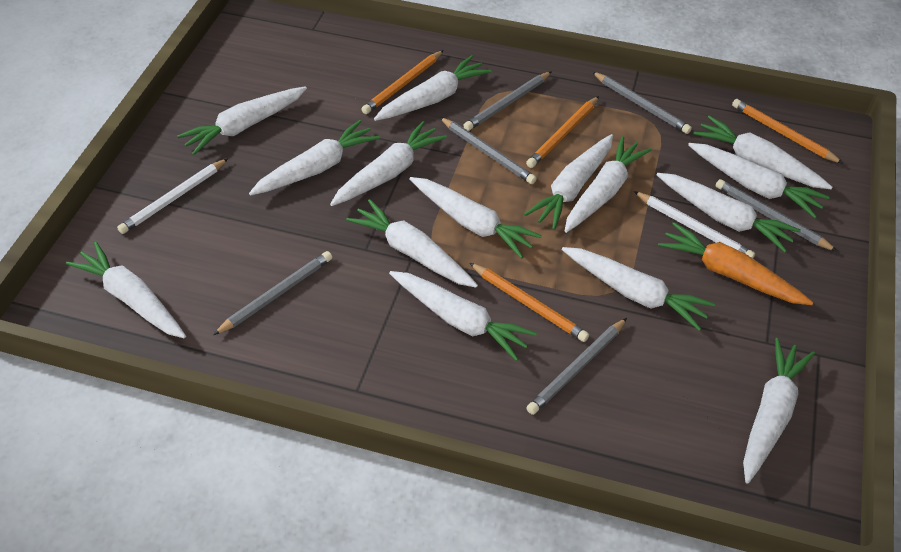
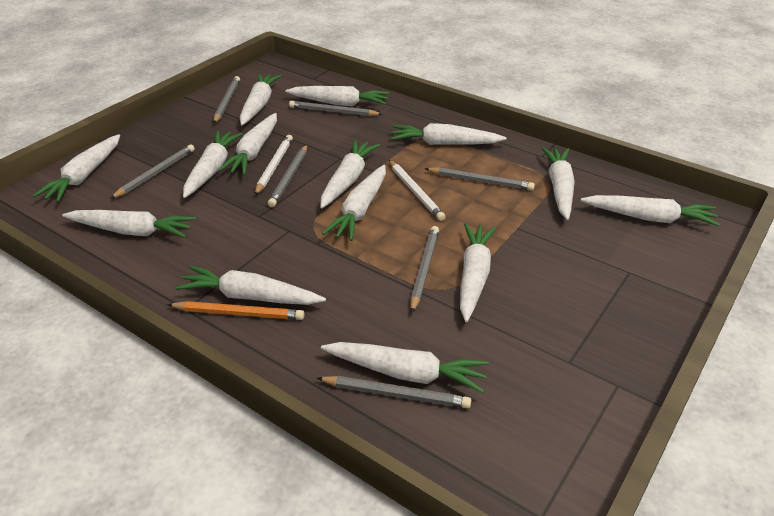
grey pencil: 6 -> 7
orange carrot: 1 -> 0
orange pencil: 4 -> 1
white carrot: 15 -> 14

